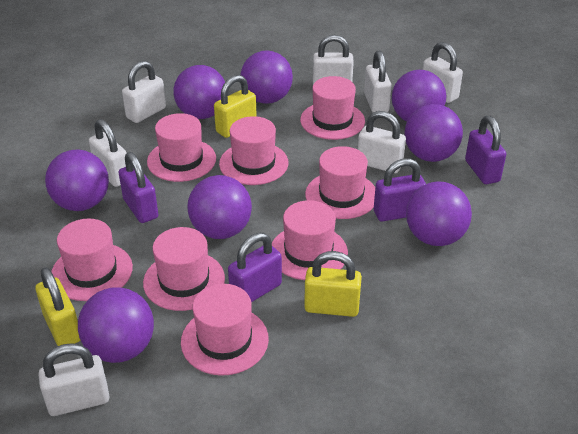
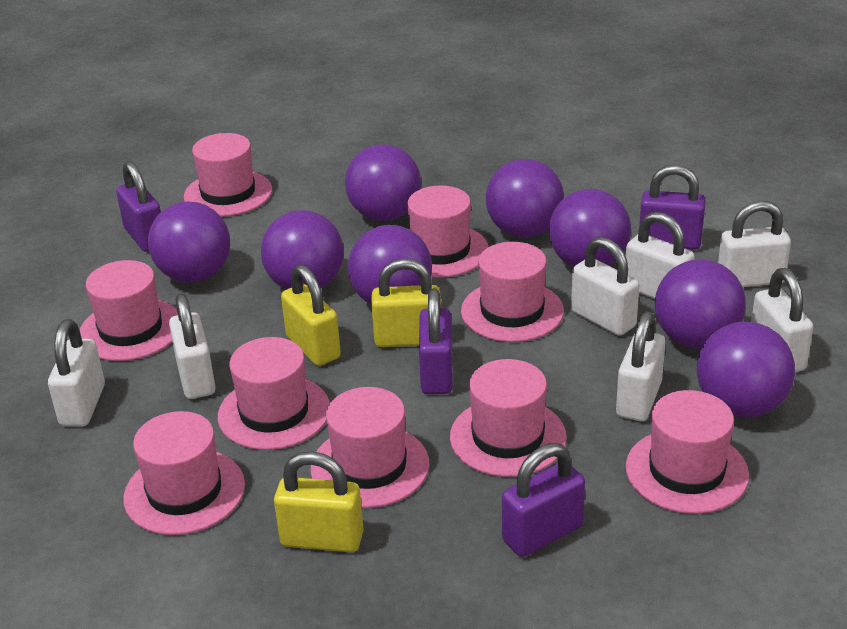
pink hat: 8 -> 9

